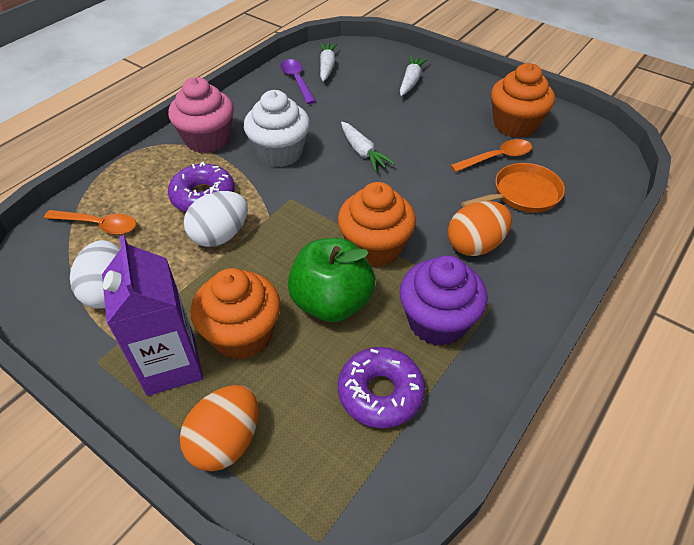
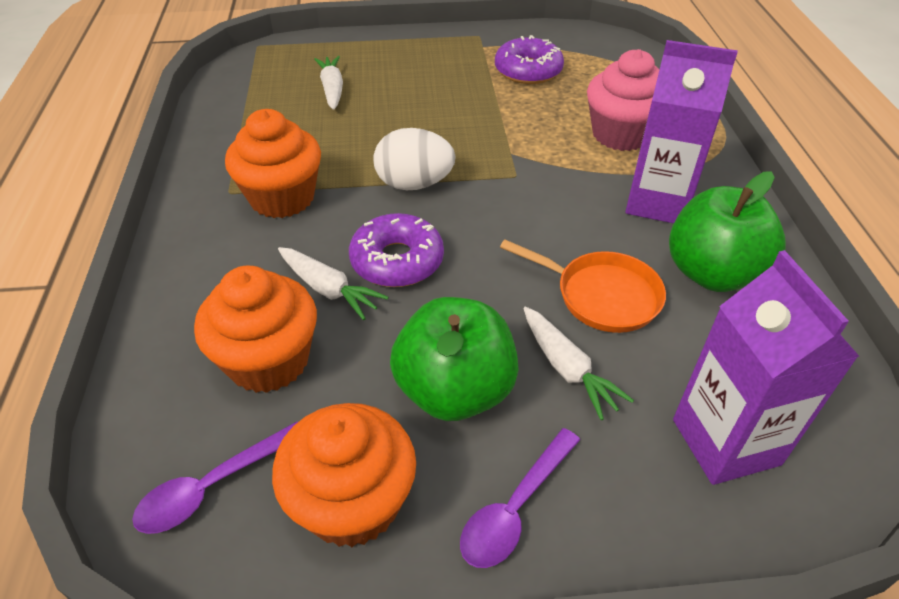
green apple: 1 -> 2
orange egg: 2 -> 0
orange spoon: 2 -> 0
purple carton: 1 -> 2
purple cupcake: 1 -> 0
purple spoon: 1 -> 2
white cupcake: 1 -> 0
white egg: 2 -> 1

